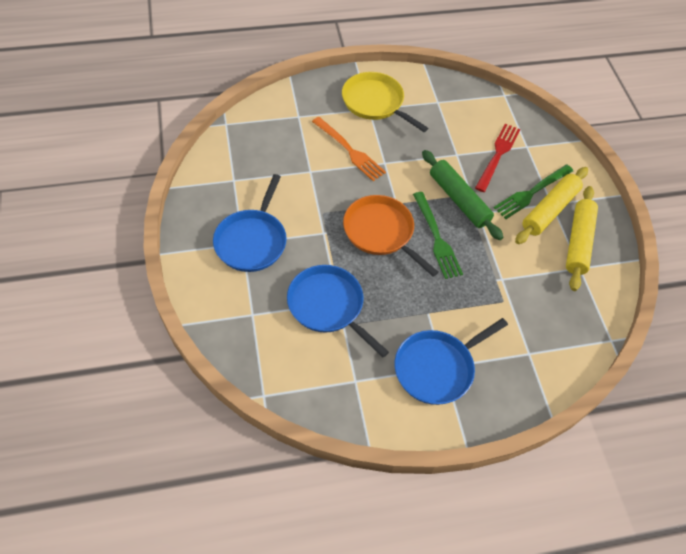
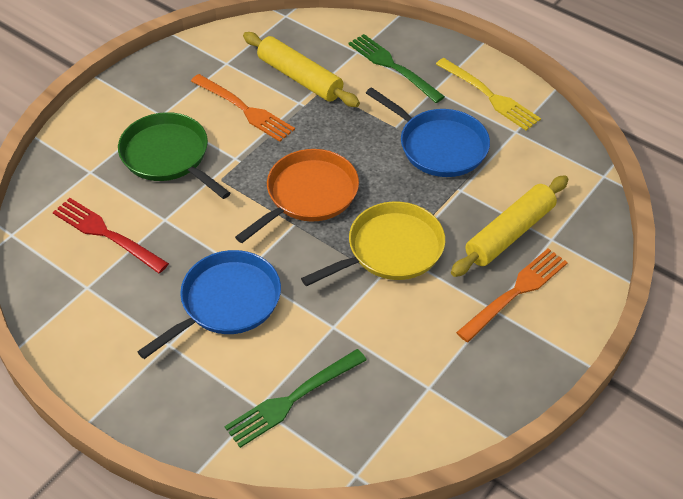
blue pan: 3 -> 2
green pan: 0 -> 1
green rolling pin: 1 -> 0
orange fork: 1 -> 2
yellow fork: 0 -> 1

